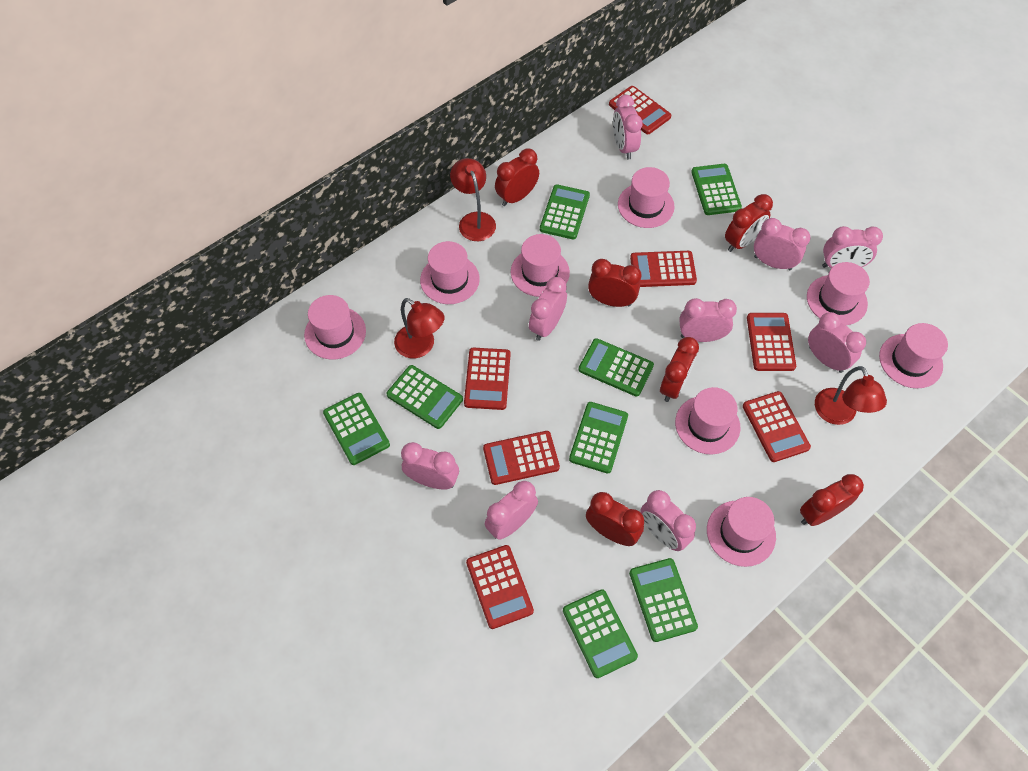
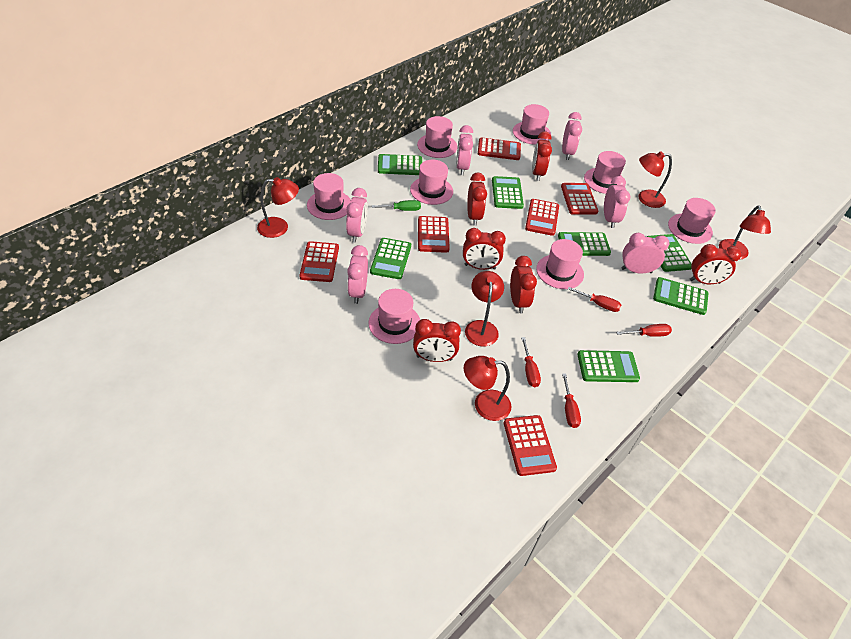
green calculator: 8 -> 7
green screwdriver: 0 -> 1
pink clock: 9 -> 6
red calculator: 7 -> 6
red lamp: 3 -> 5
red screwdriver: 0 -> 4

